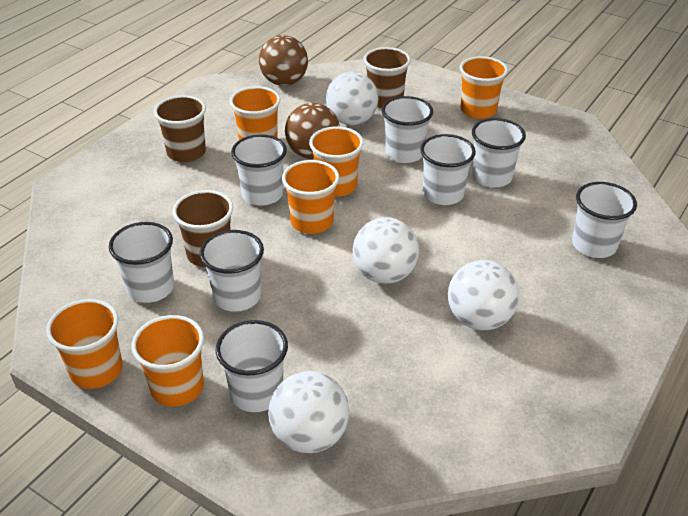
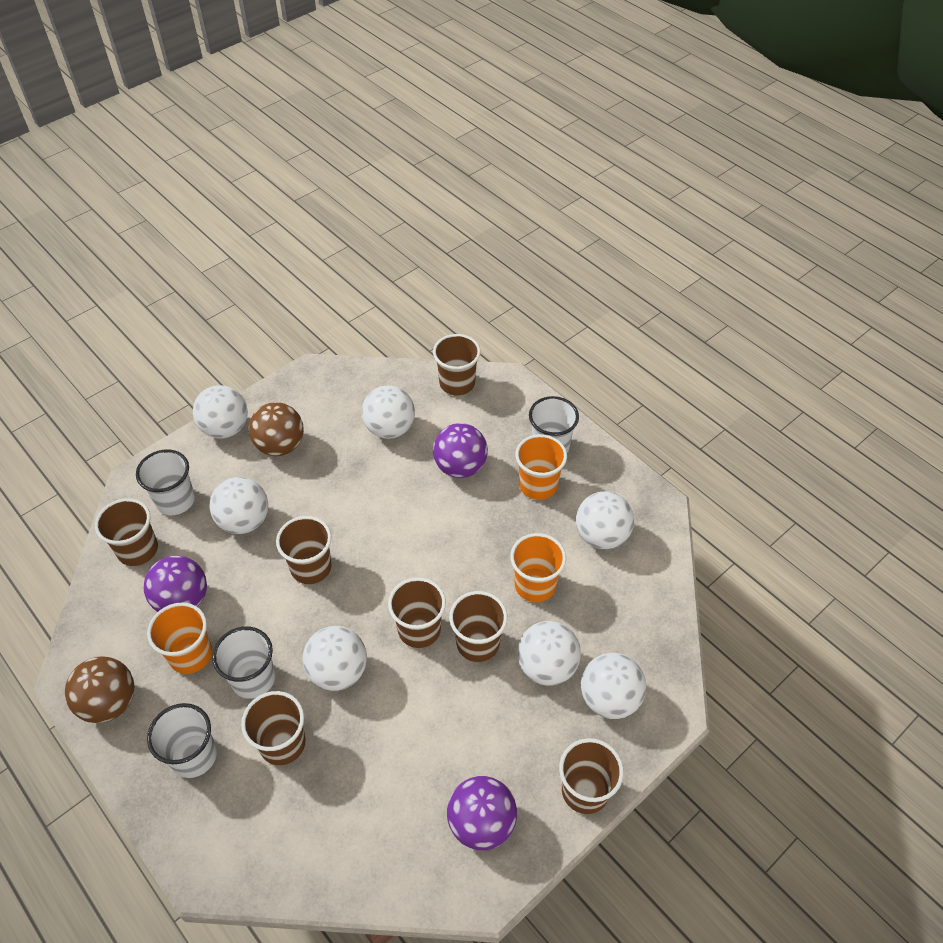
brown cup: 3 -> 7
orange cup: 6 -> 3
purple ball: 0 -> 3
white ball: 4 -> 7
white cup: 8 -> 4

